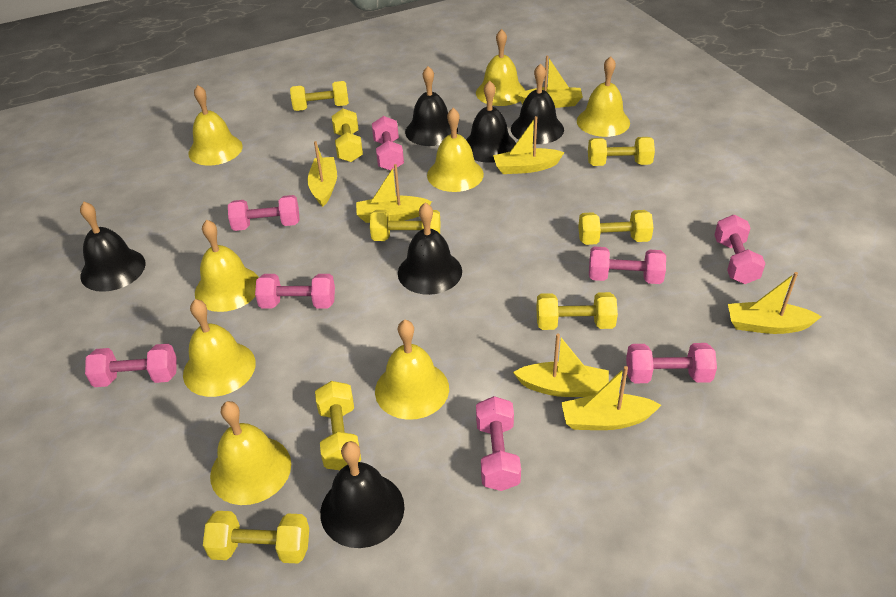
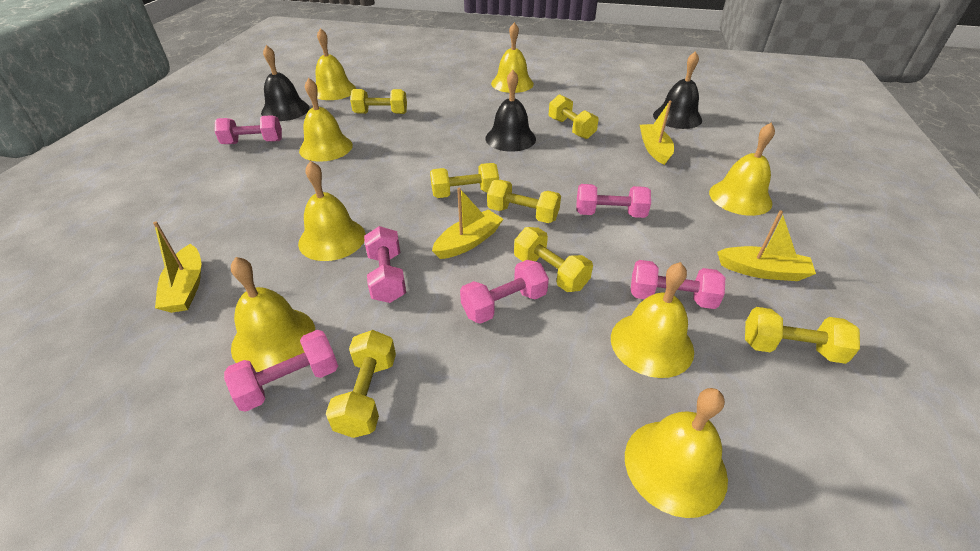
black bell: 6 -> 3
pink dumbbell: 8 -> 6
yellow boat: 7 -> 4
yellow dumbbell: 8 -> 7

